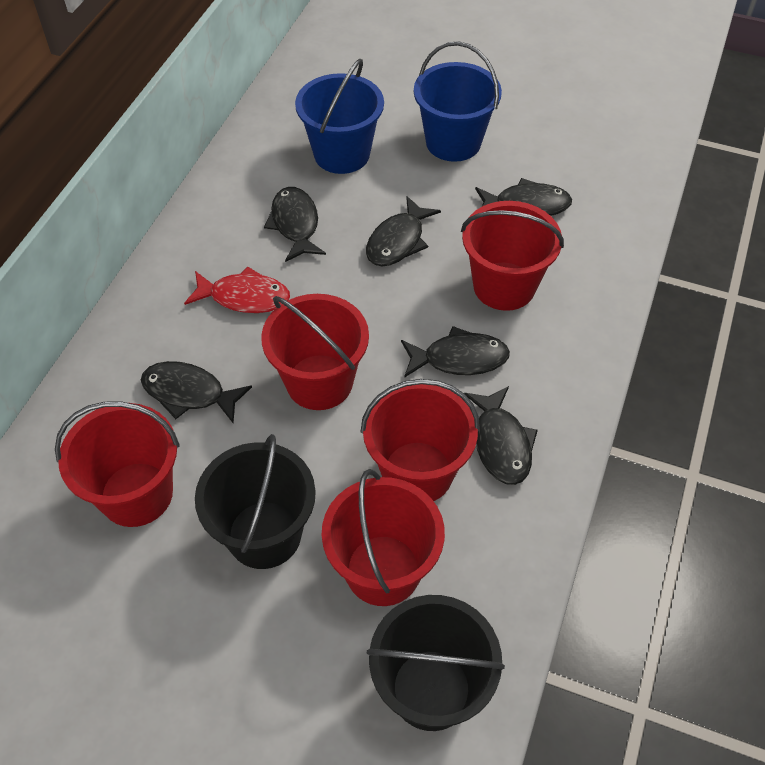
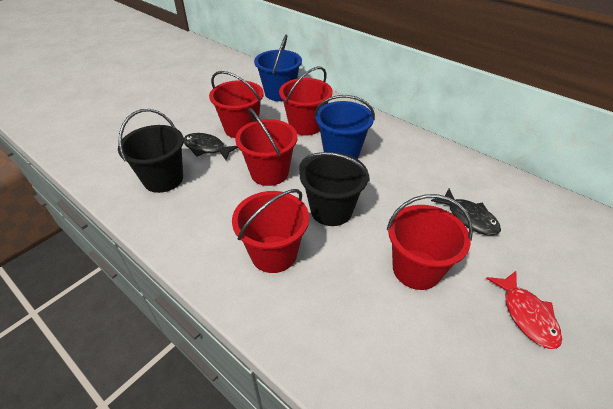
black fish: 6 -> 2

